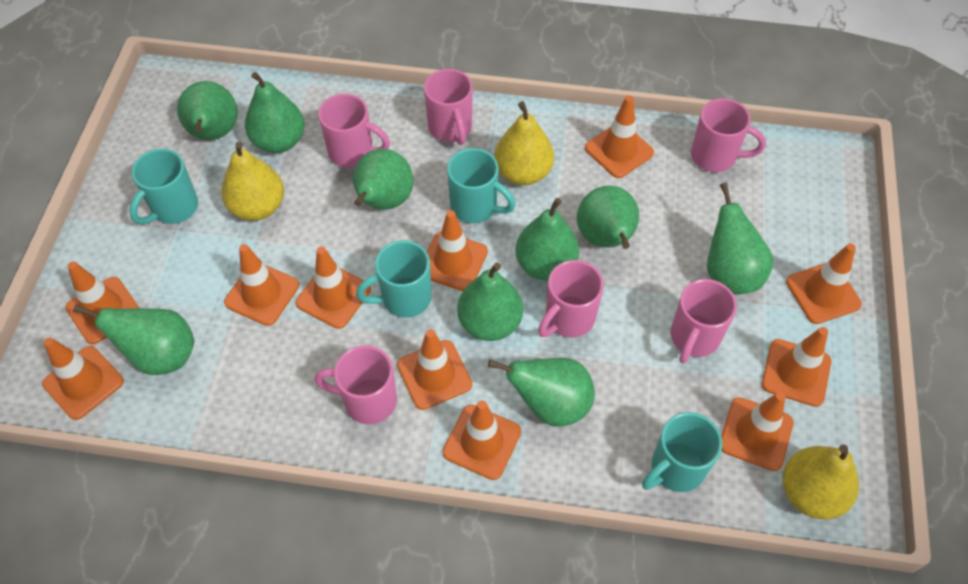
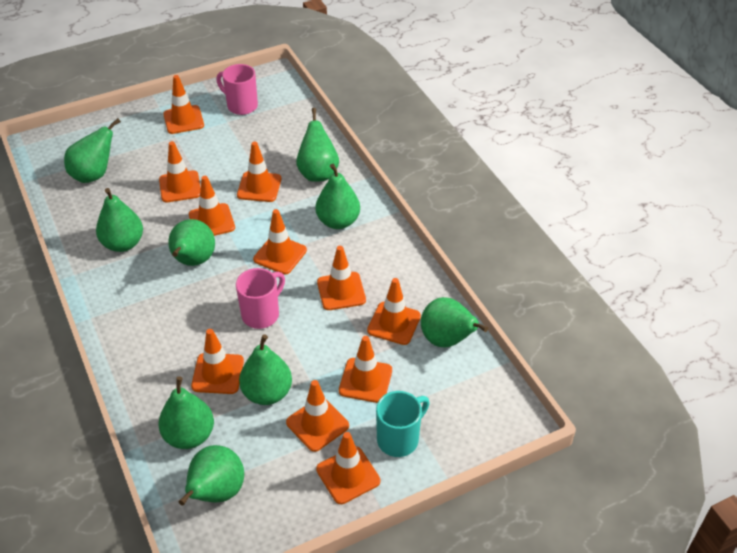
pink mug: 6 -> 2
turquoise mug: 4 -> 1
yellow pear: 3 -> 0

